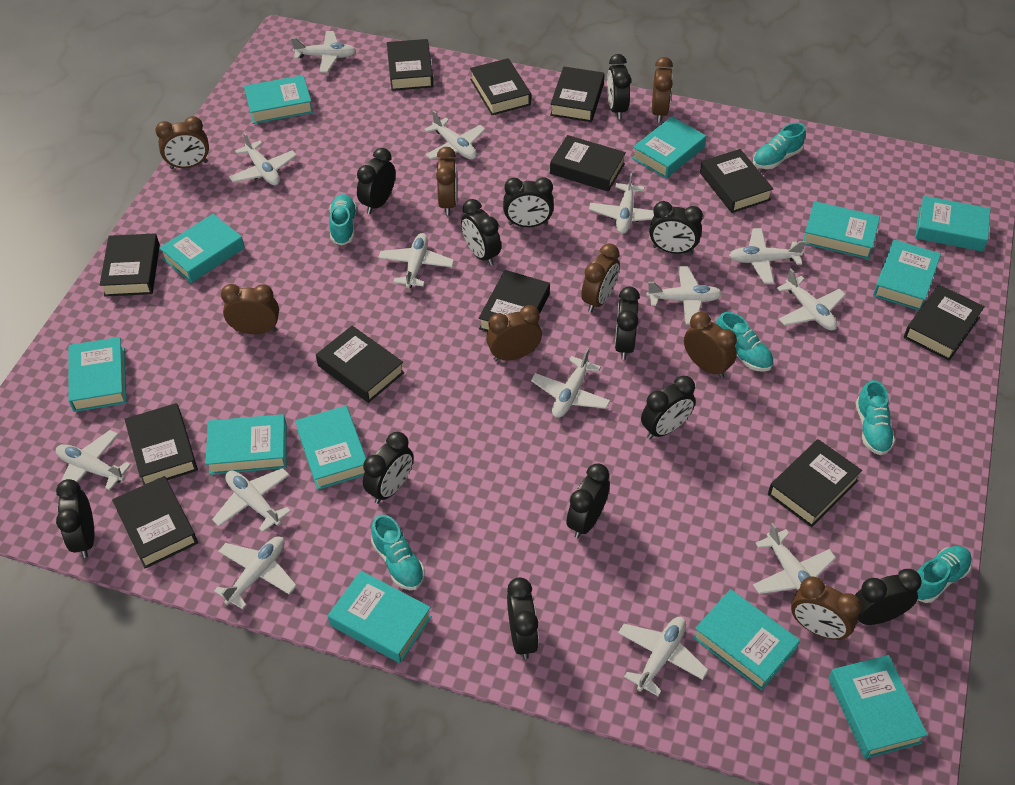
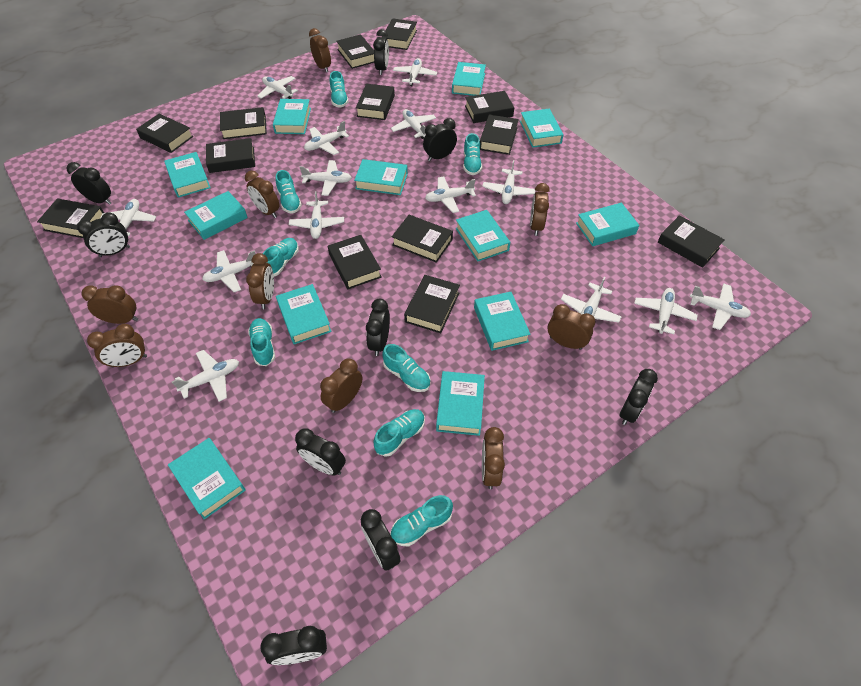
black book: 12 -> 13
black clock: 12 -> 9
brown clock: 8 -> 9
turquoise shoe: 6 -> 8

